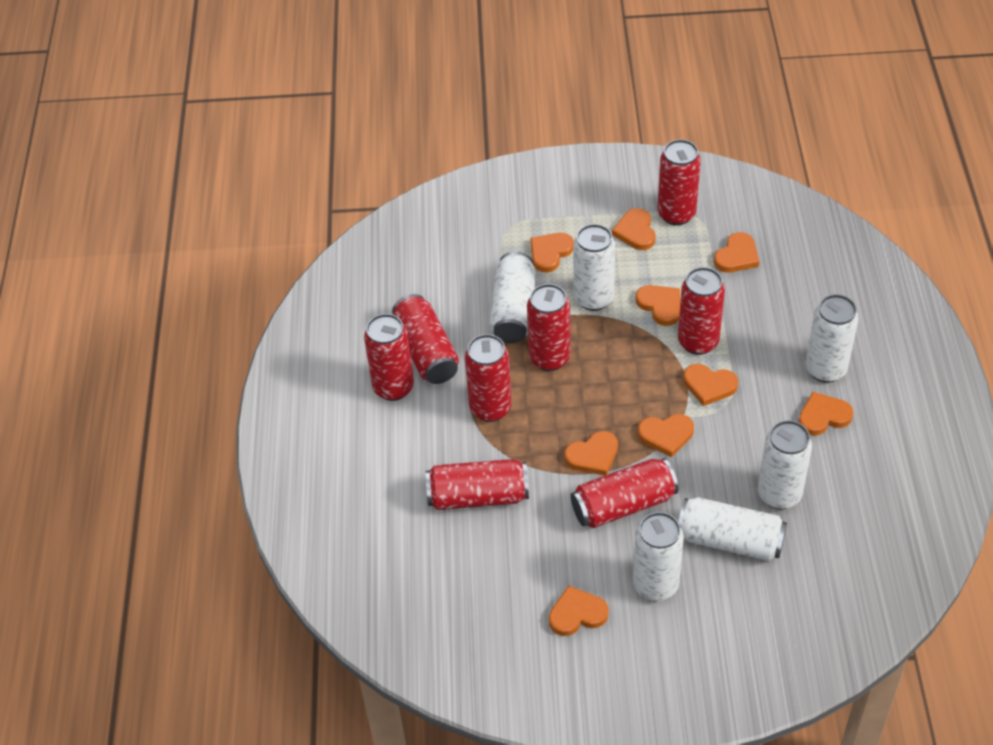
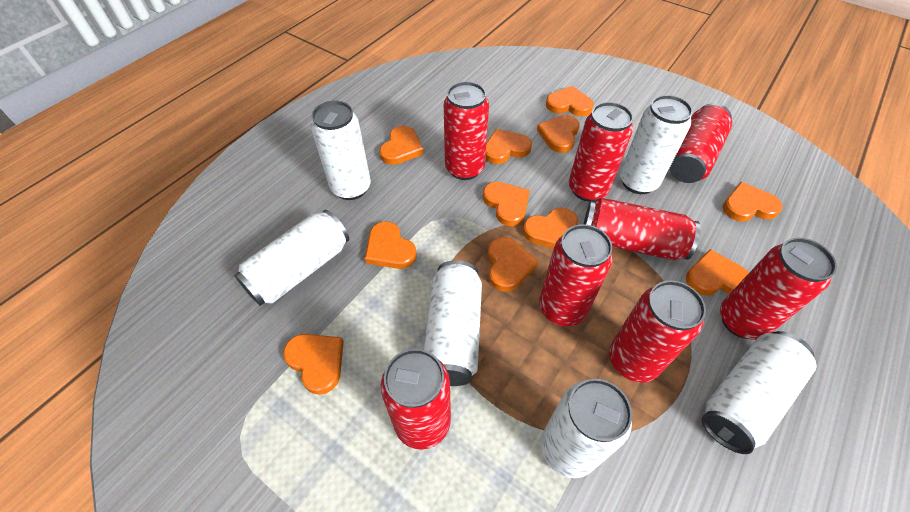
orange heart: 9 -> 11

